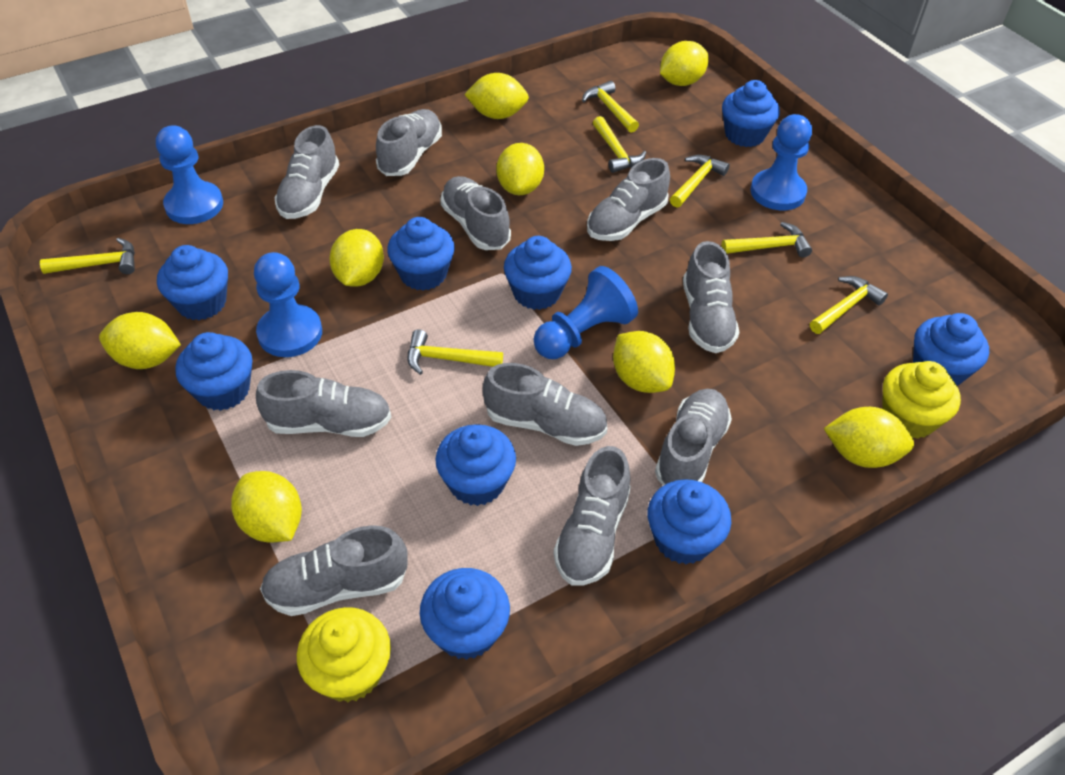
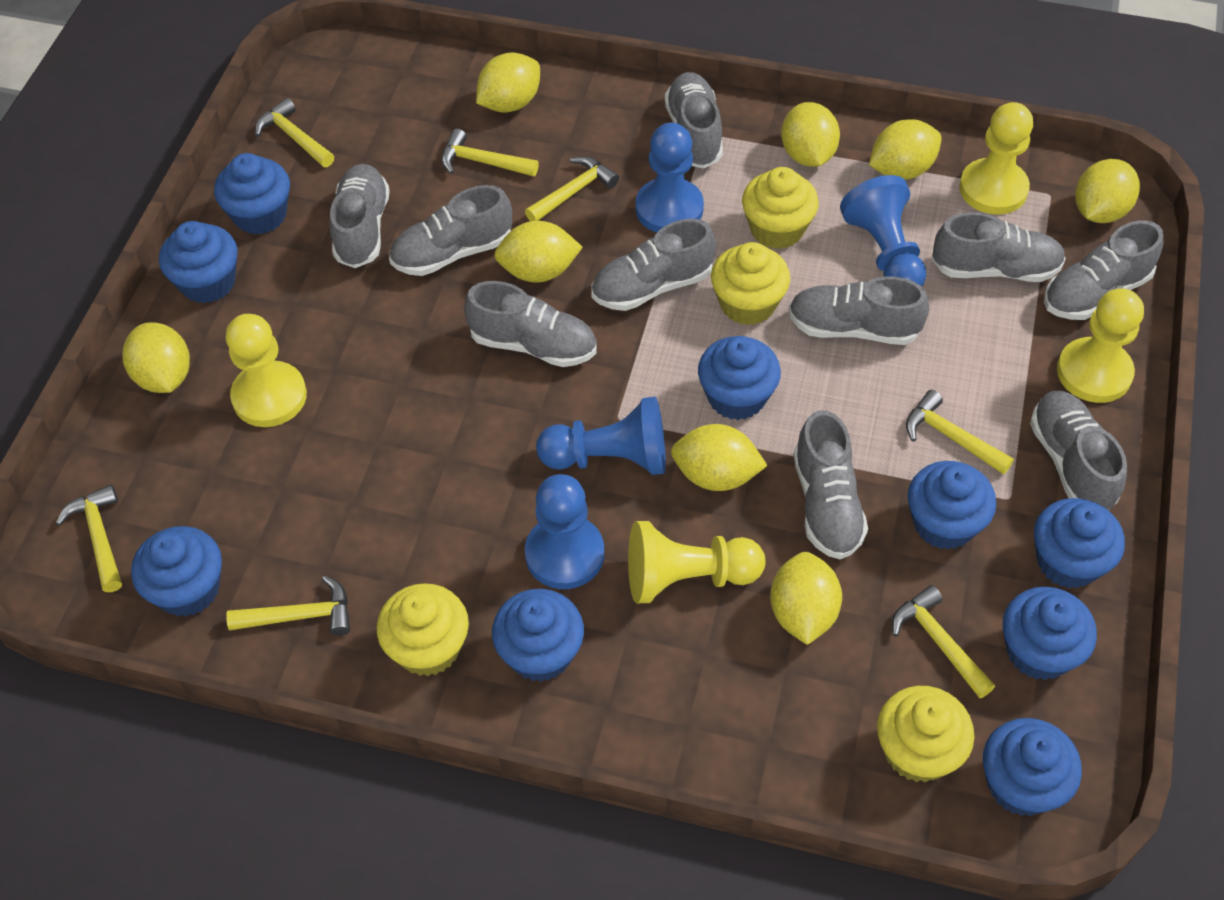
yellow cupcake: 2 -> 4
yellow pawn: 0 -> 4

